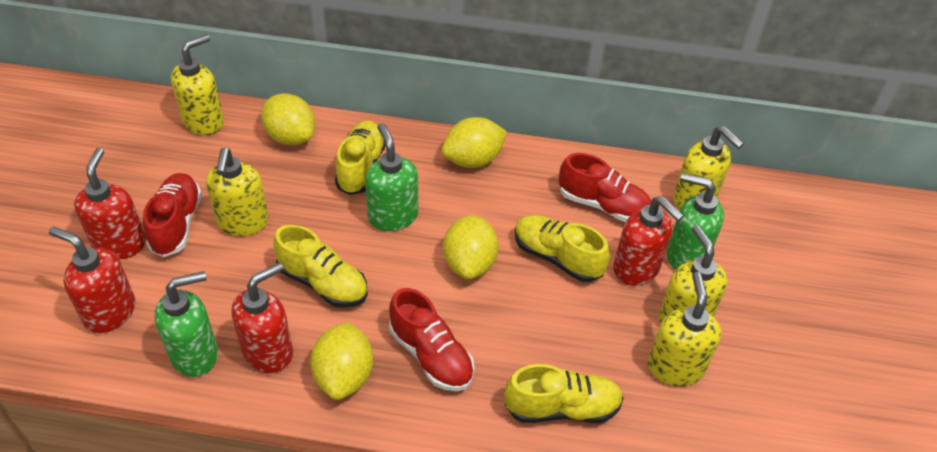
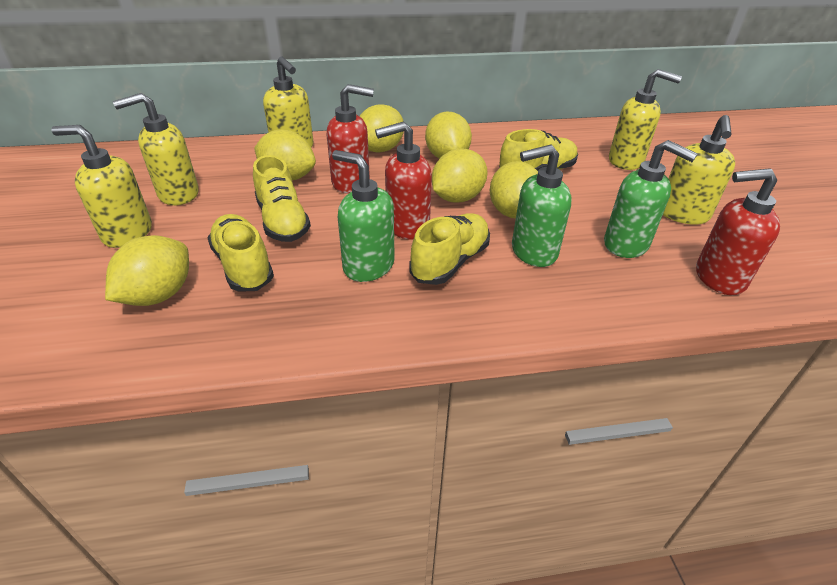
red shoe: 3 -> 0
red soap dispenser: 4 -> 3
yellow lemon: 4 -> 6

